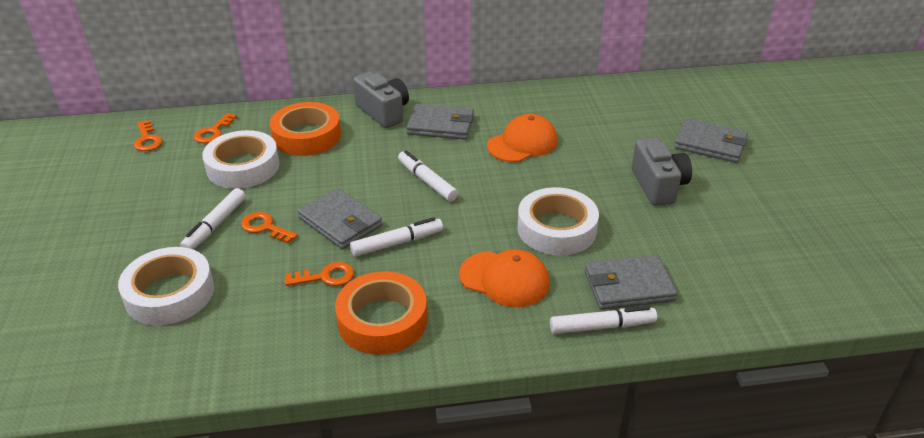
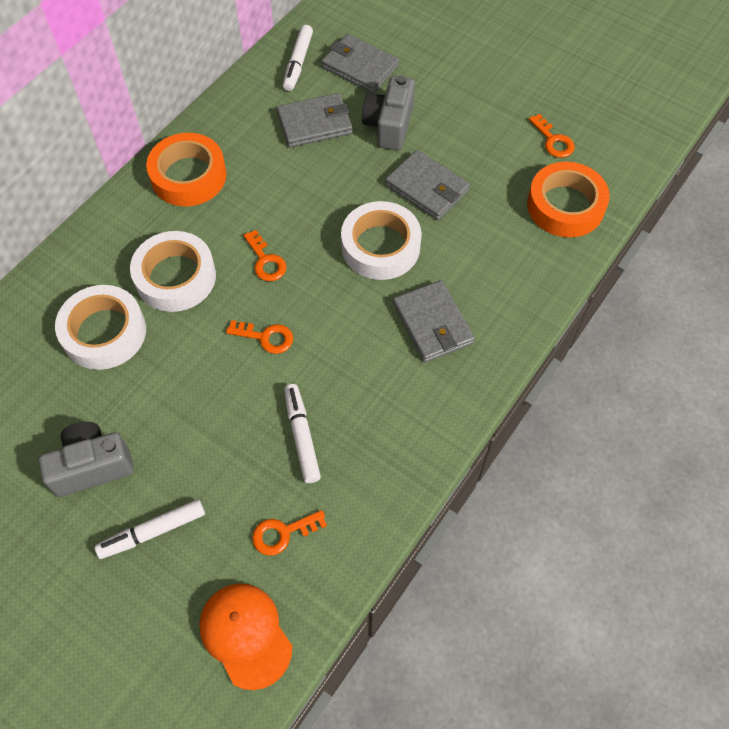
orange cap: 2 -> 1
white marker: 4 -> 3

